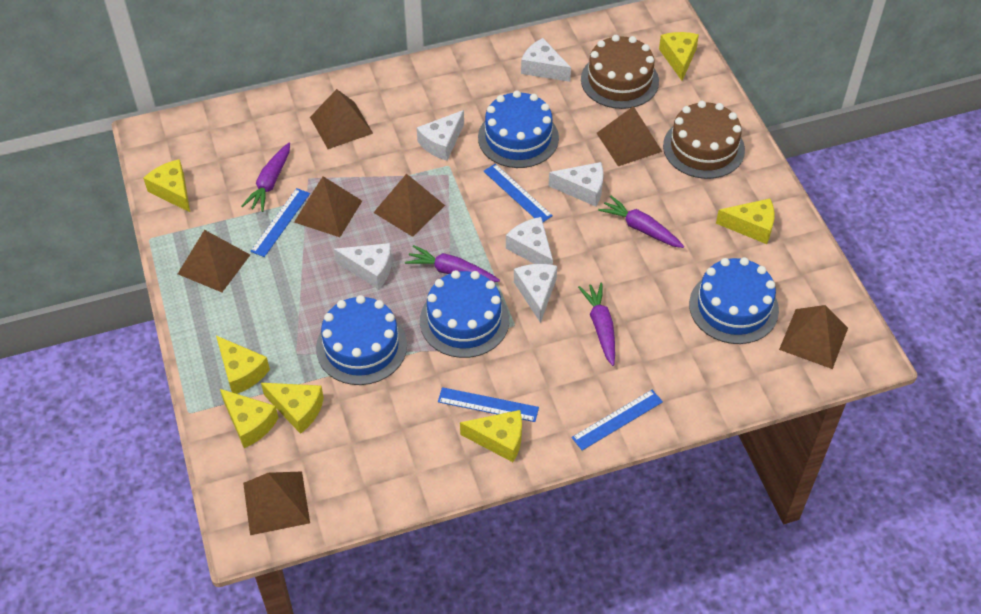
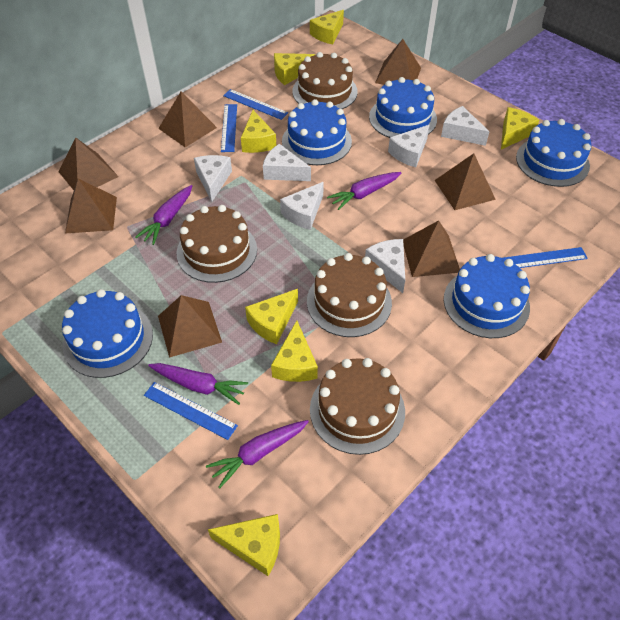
blue cake: 4 -> 5
brown cake: 2 -> 4

